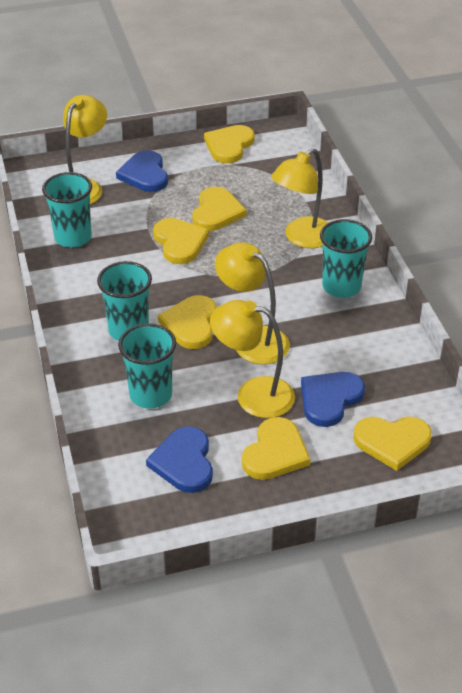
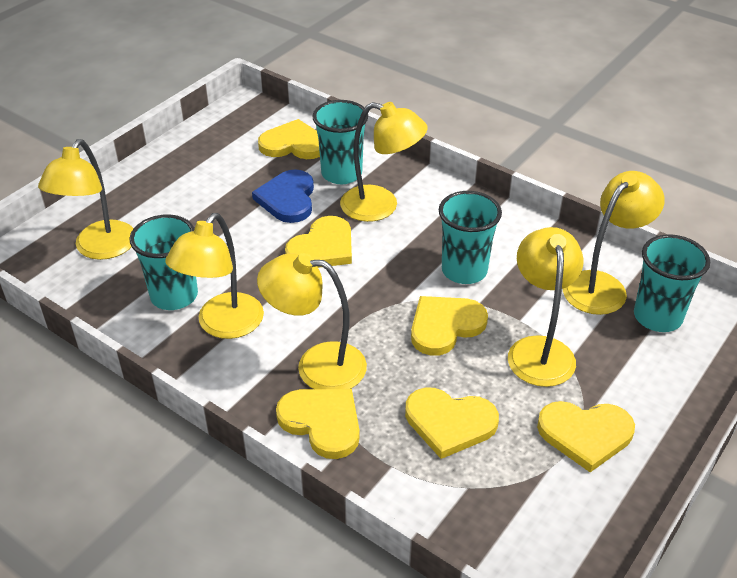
blue heart: 3 -> 1
yellow lamp: 4 -> 6

